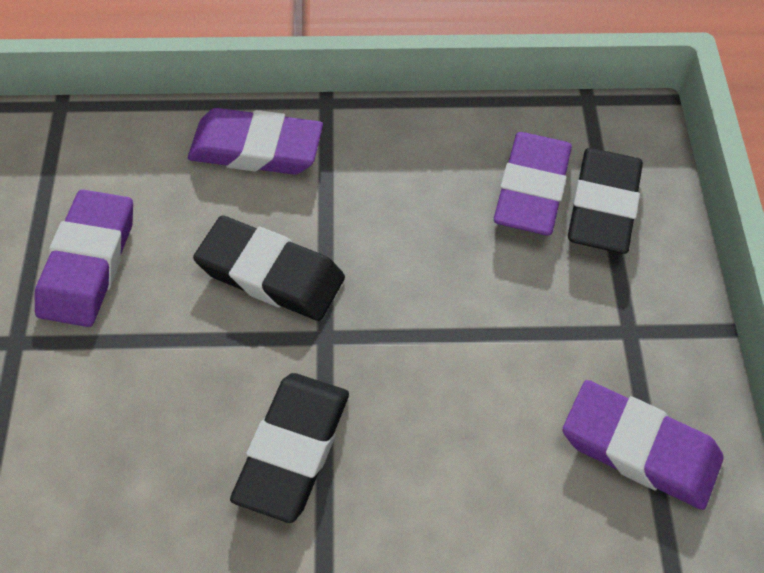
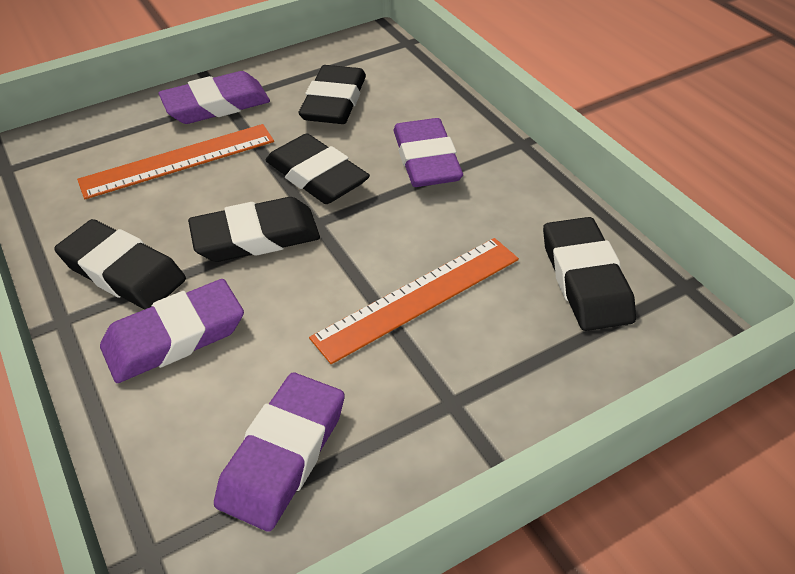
black eraser: 3 -> 5
orange ruler: 0 -> 2

